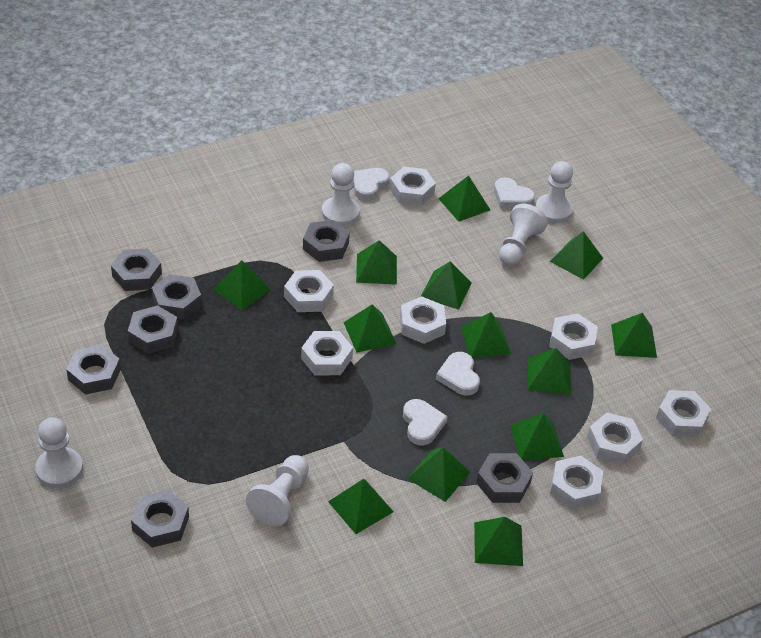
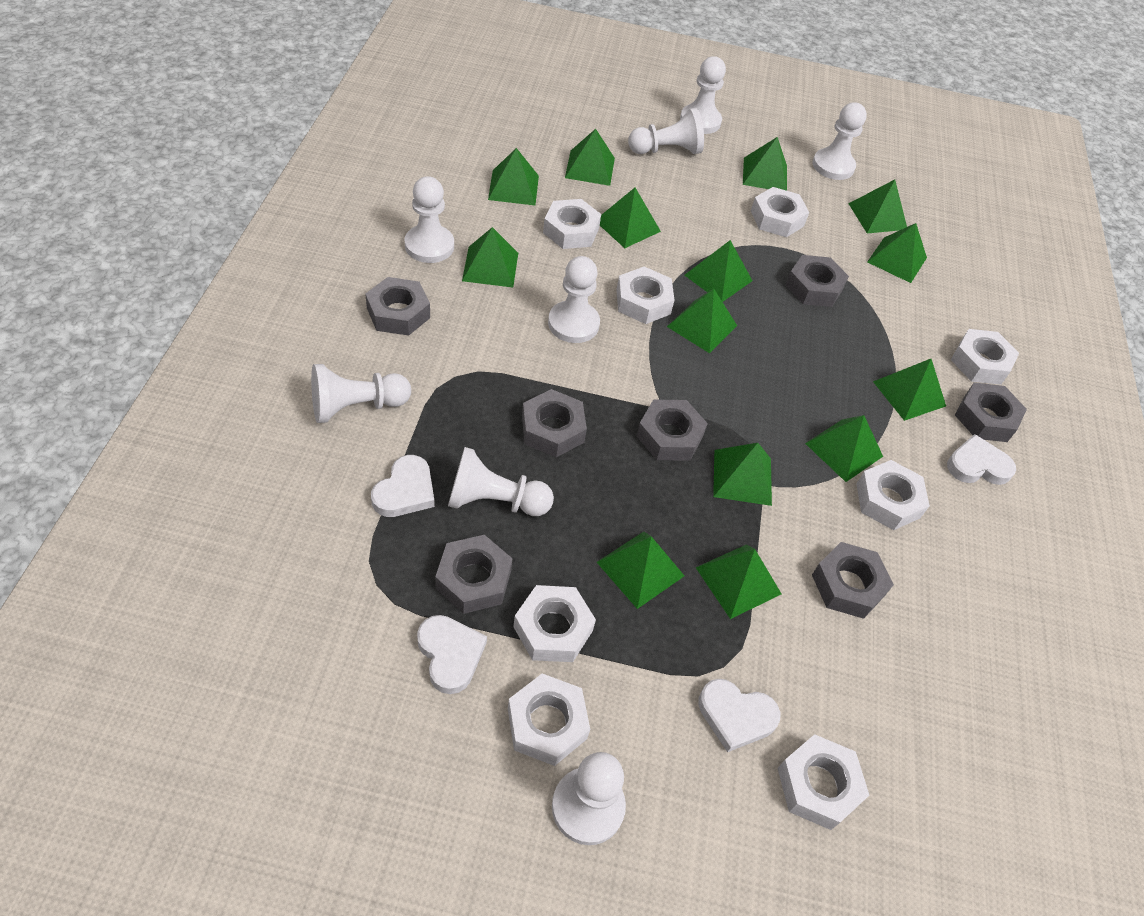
green pyramid: 13 -> 14
white pawn: 5 -> 8

